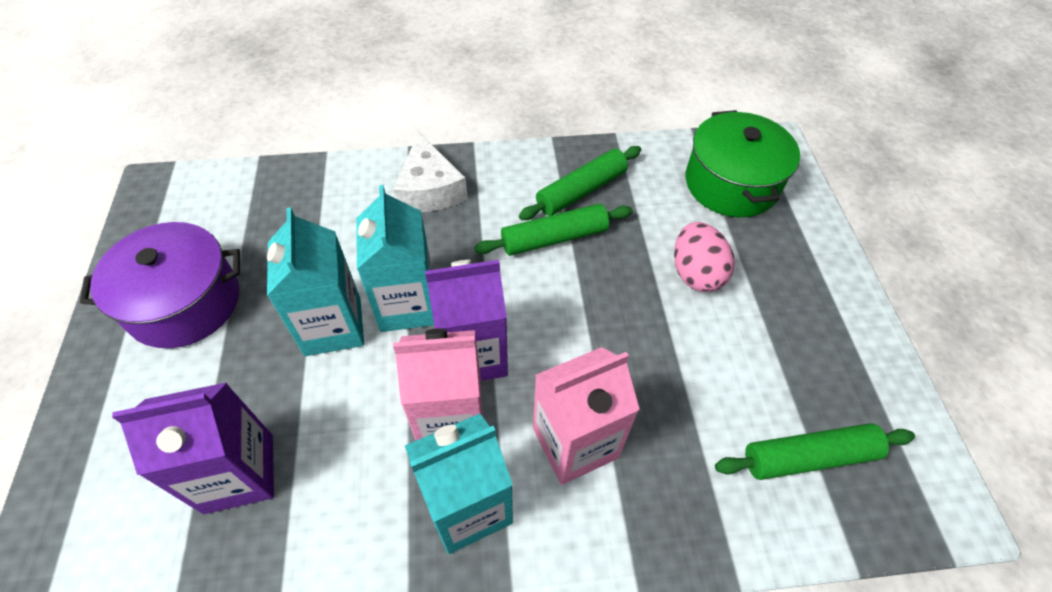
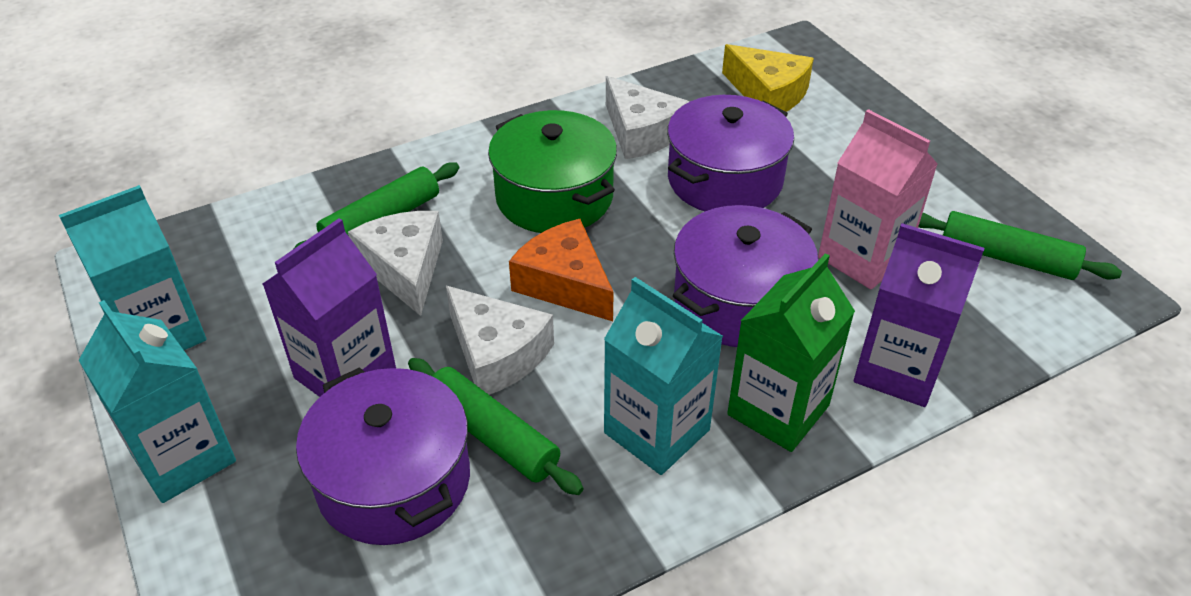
green carton: 0 -> 1
orange cheese: 0 -> 1
pink carton: 2 -> 1
pink egg: 1 -> 0
purple pot: 1 -> 3
white cheese: 1 -> 3
yellow cheese: 0 -> 1

